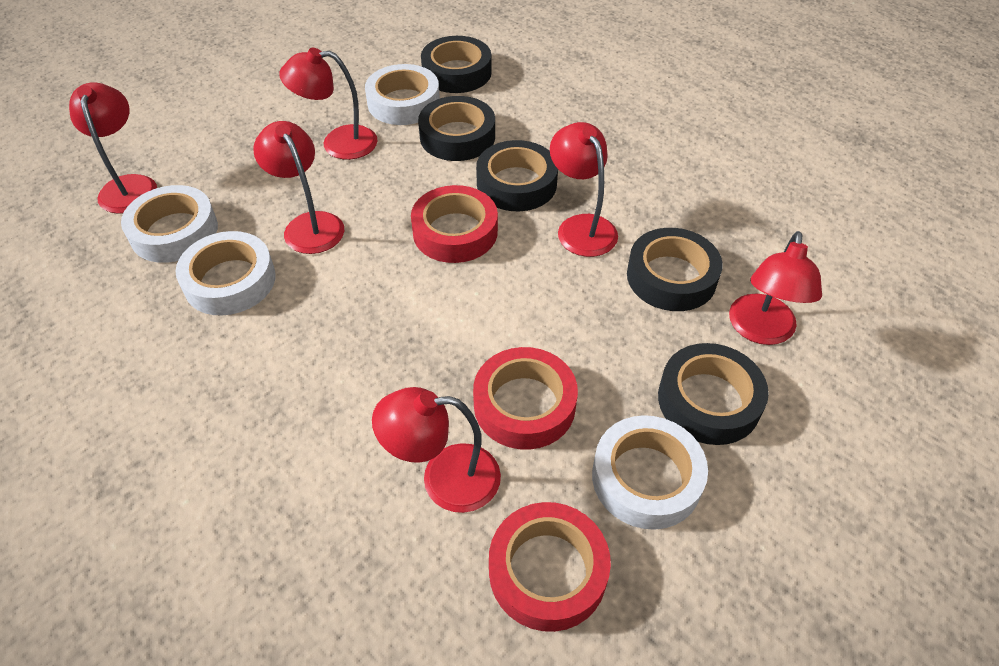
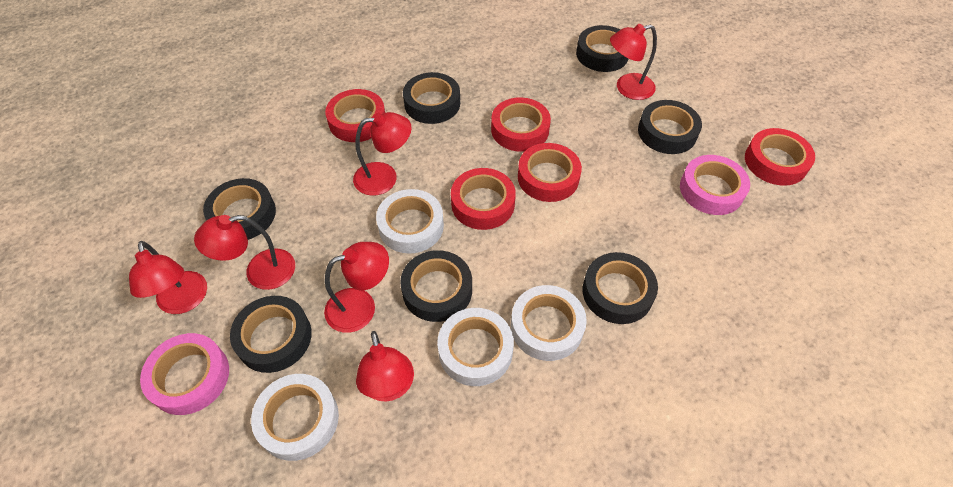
black tape: 5 -> 7
pink tape: 0 -> 2
red tape: 3 -> 5

